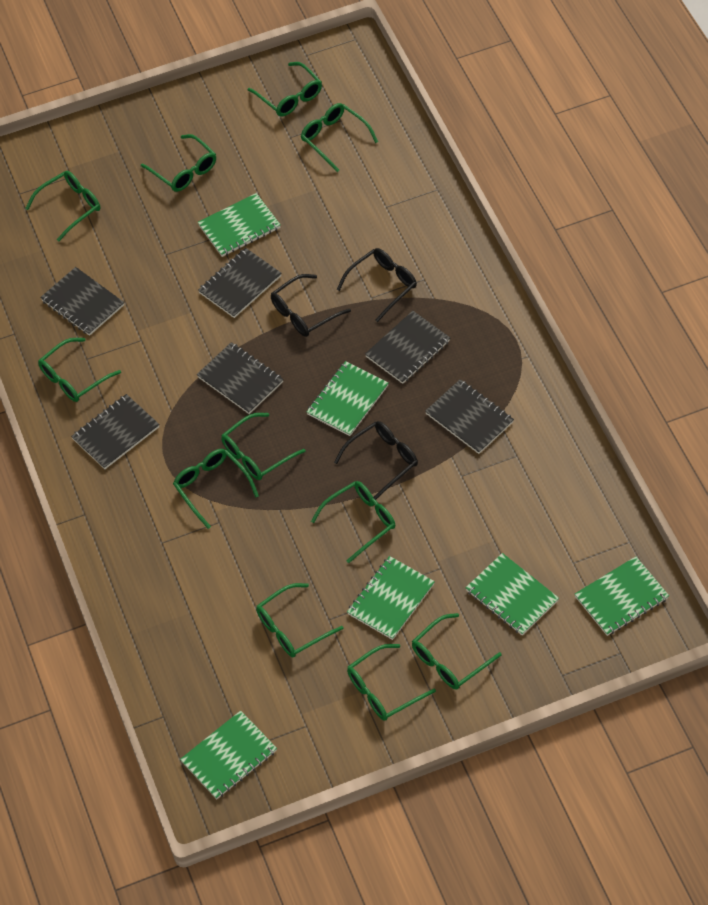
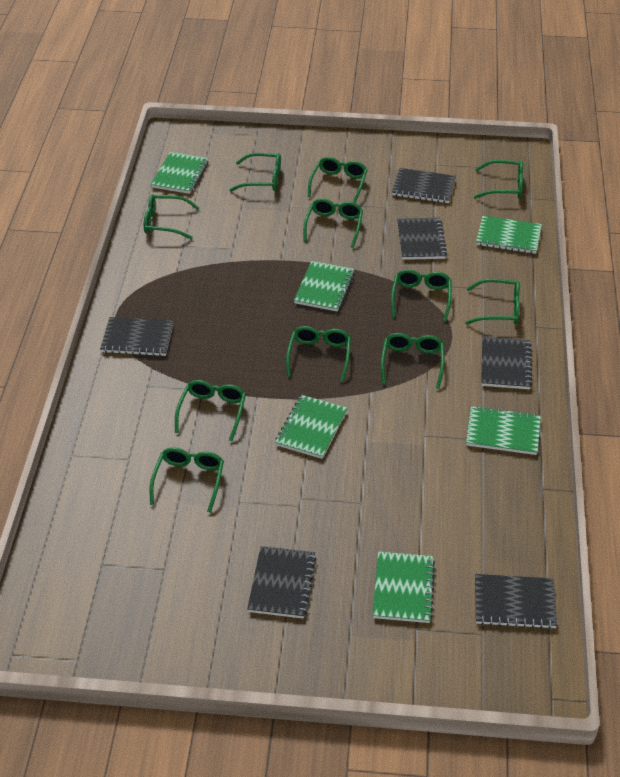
black glasses: 3 -> 0

